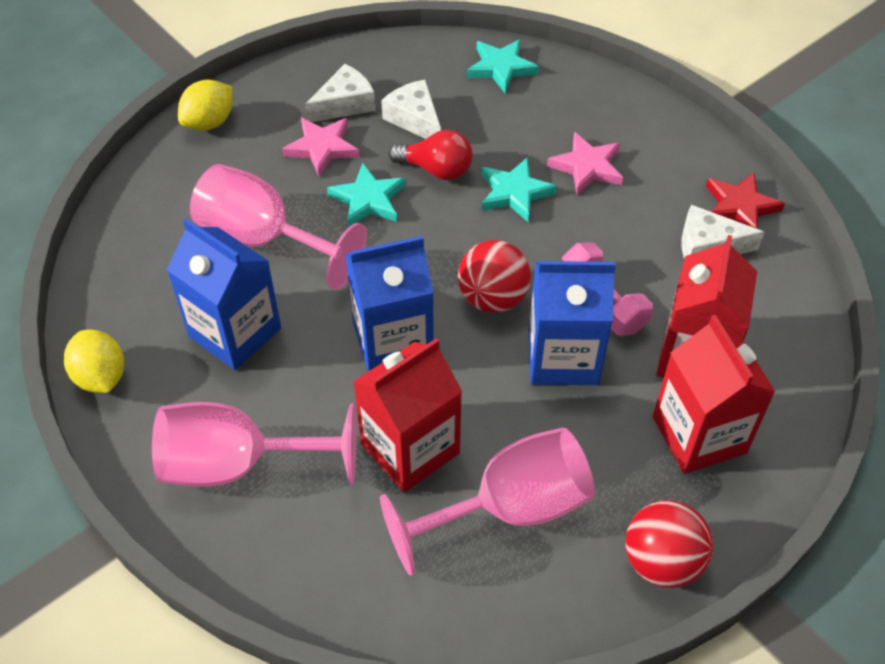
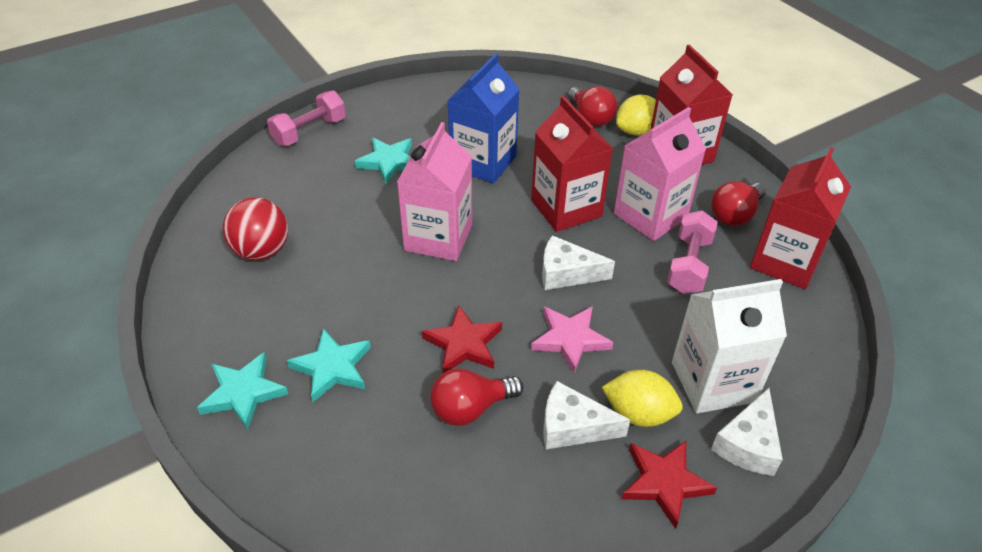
blue carton: 3 -> 1
pink carton: 0 -> 2
pink dumbbell: 1 -> 2
pink goblet: 3 -> 0
pink star: 2 -> 1
red ball: 2 -> 1
red light bulb: 1 -> 3
red star: 1 -> 2
white carton: 0 -> 1

